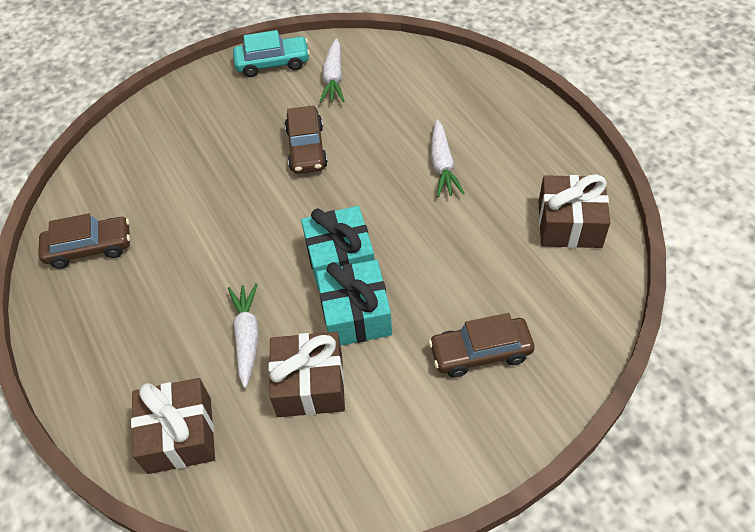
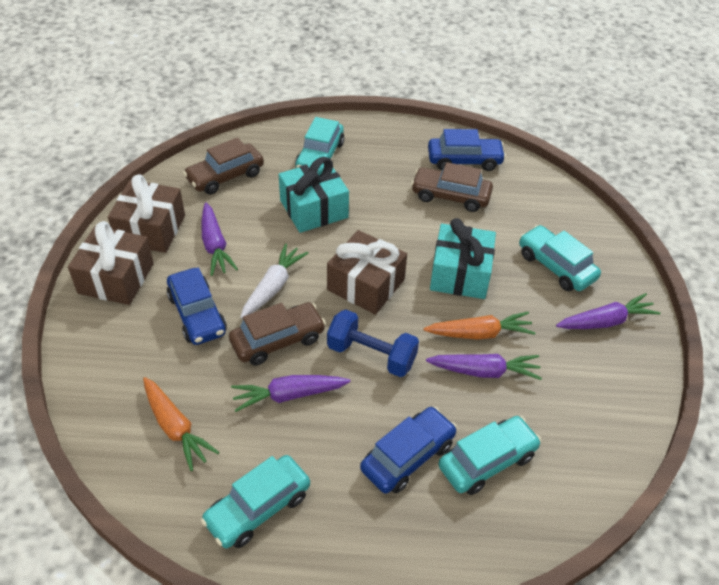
blue car: 0 -> 3
blue dumbbell: 0 -> 1
orange carrot: 0 -> 2
purple carrot: 0 -> 4
turquoise car: 1 -> 4
white carrot: 3 -> 1

